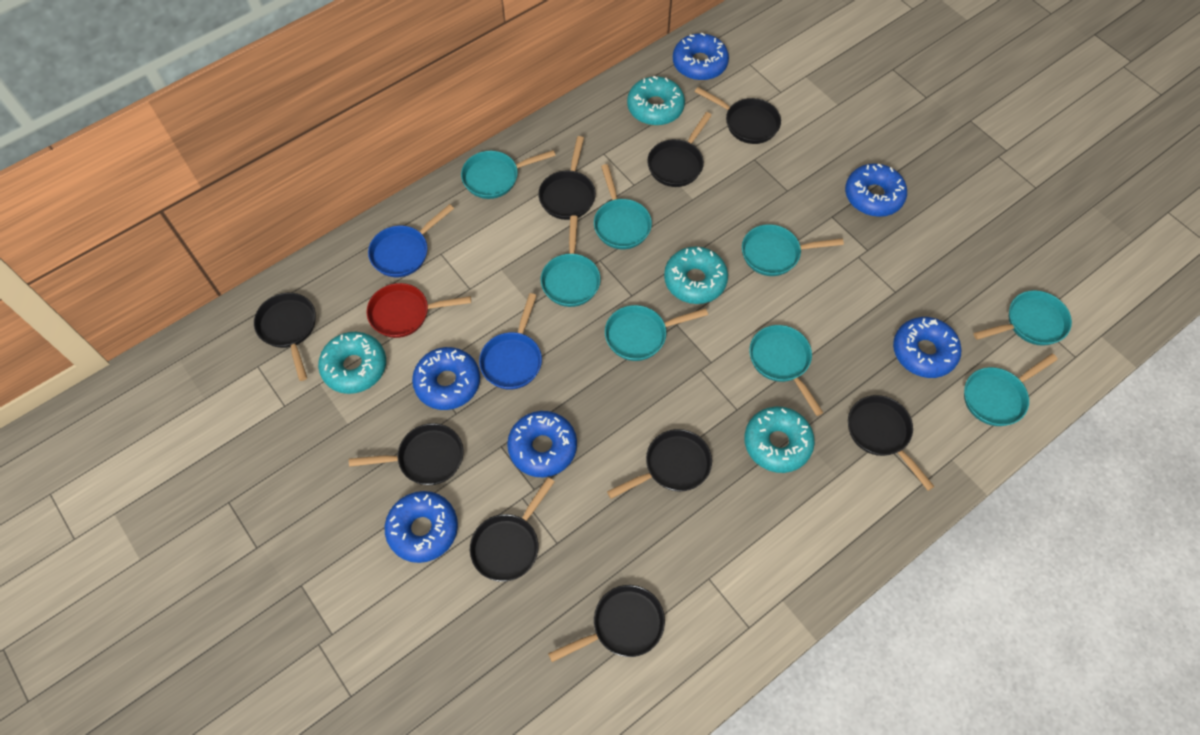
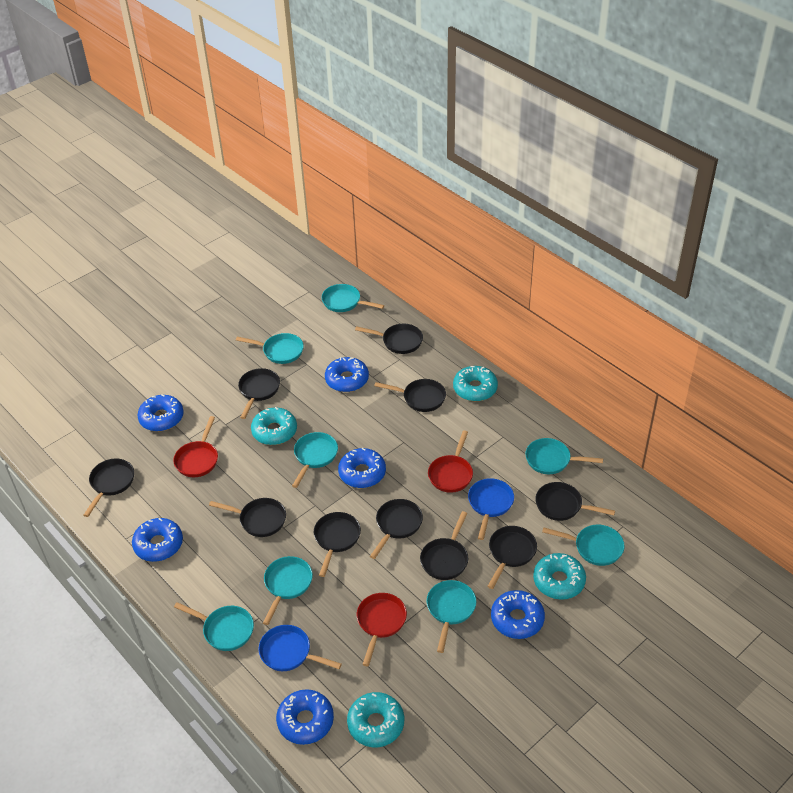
black pan: 9 -> 10
red pan: 1 -> 3

